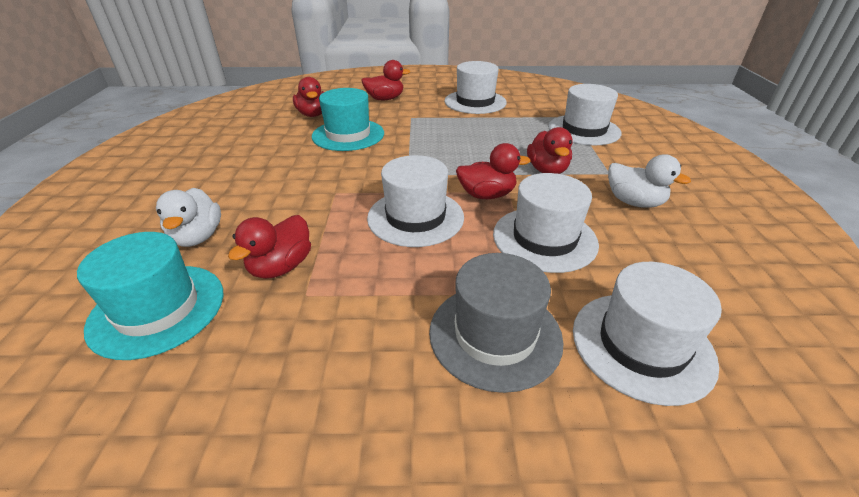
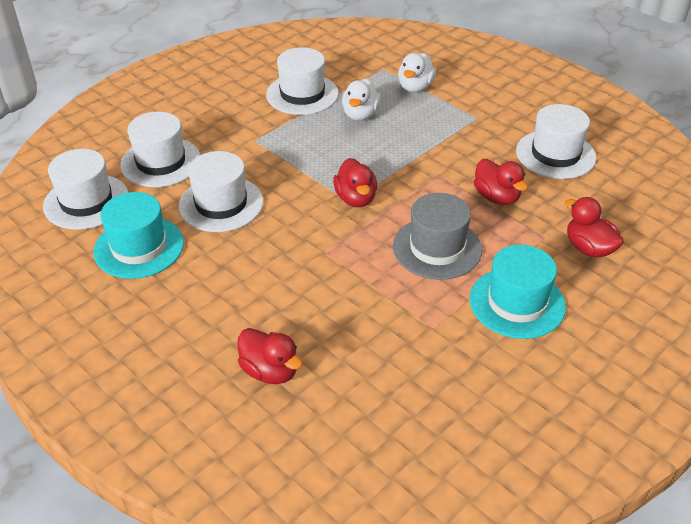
red duck: 5 -> 4

